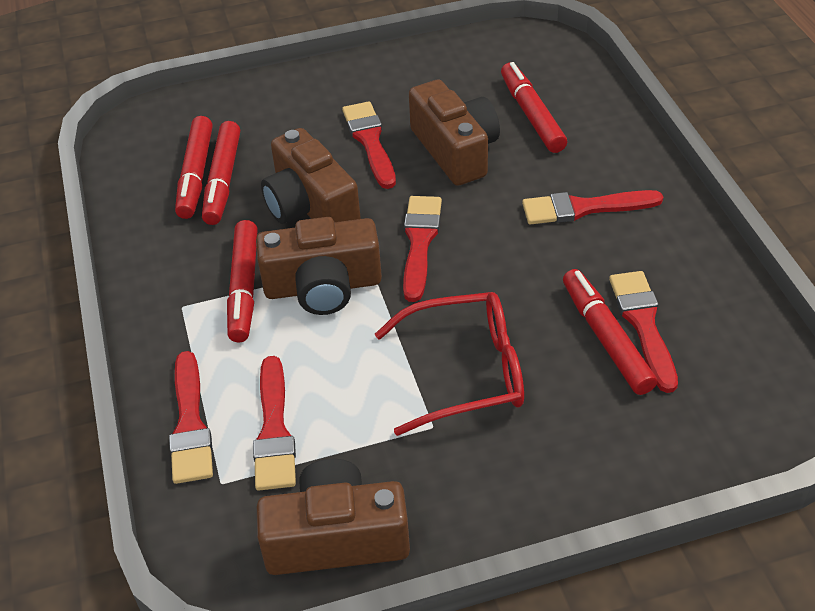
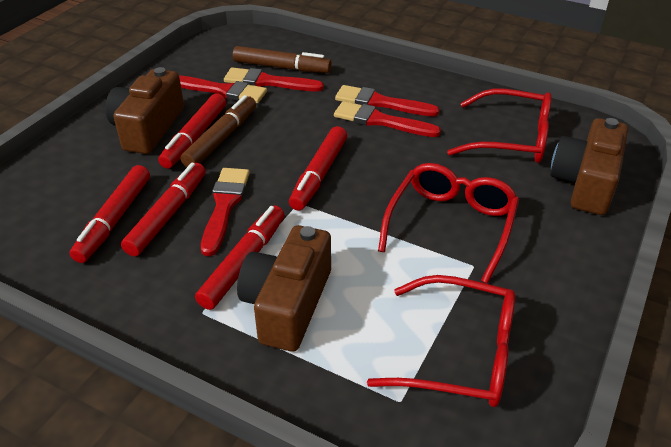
brown camera: 4 -> 3
brown marker: 0 -> 2
red brush: 6 -> 5
red glasses: 1 -> 3

